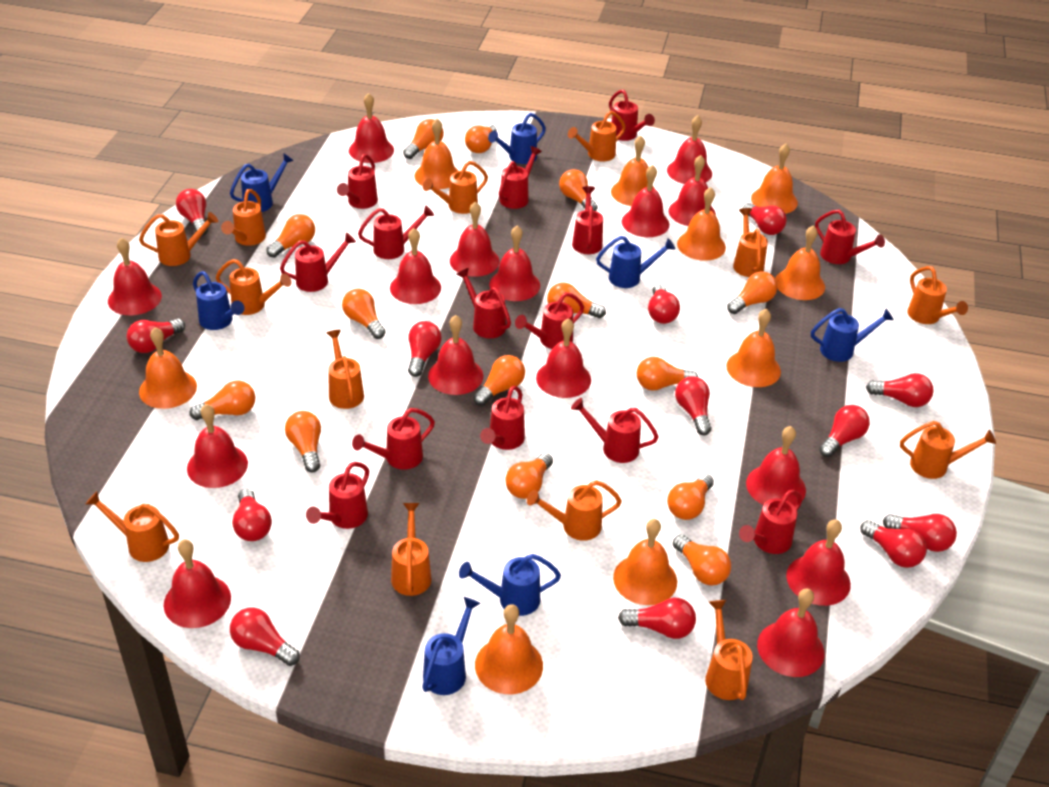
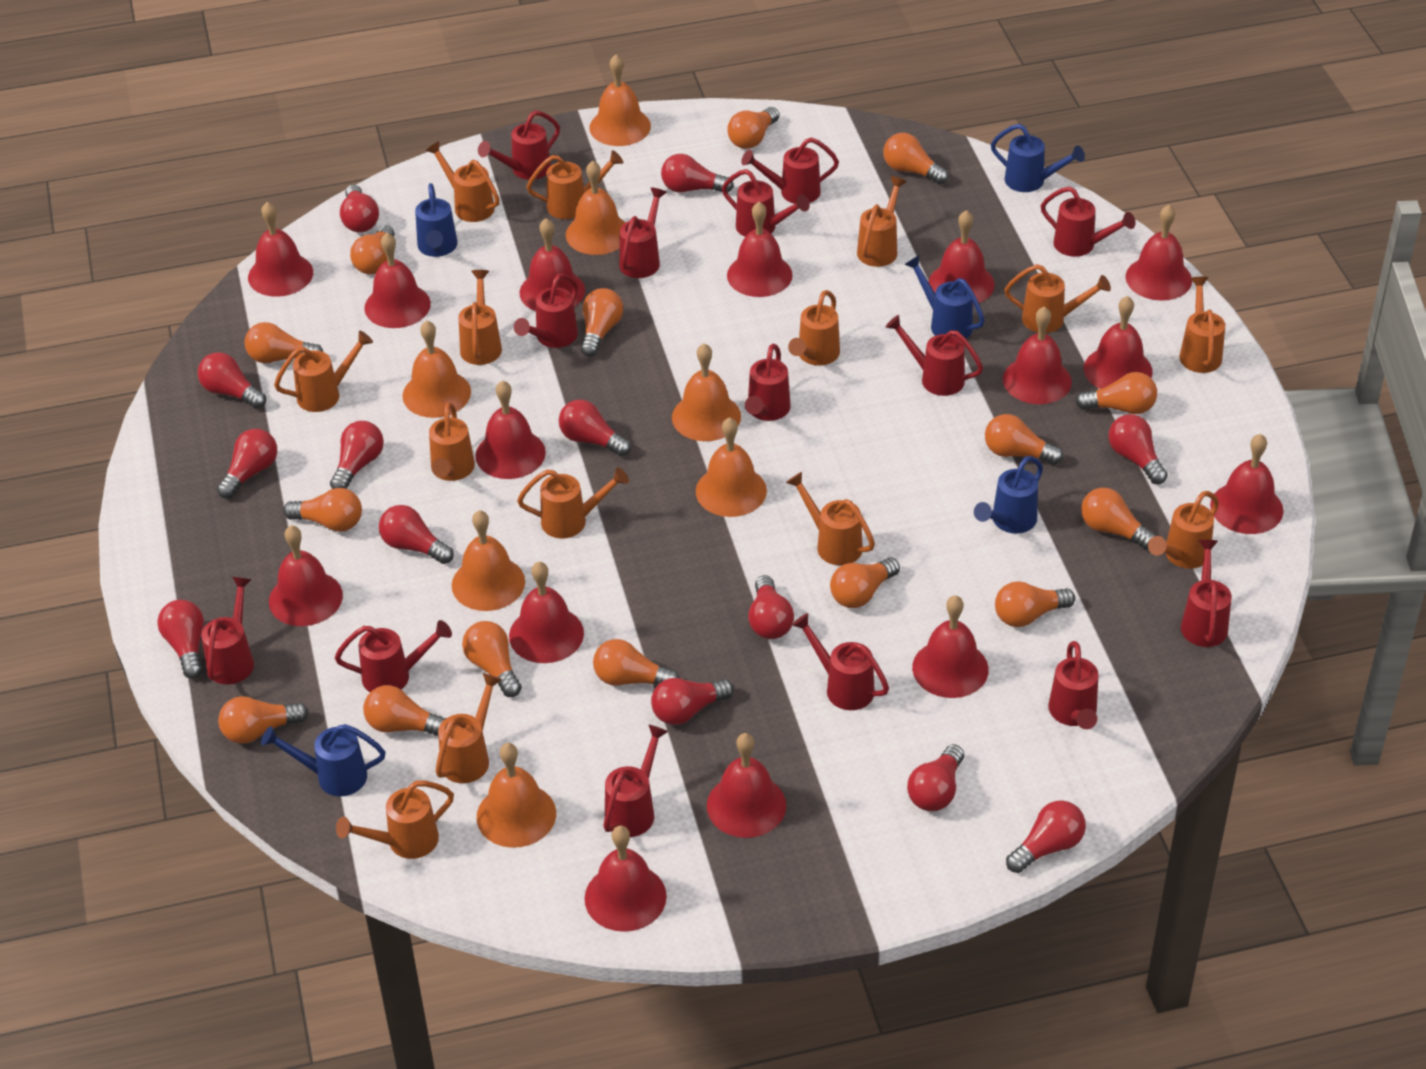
blue watering can: 7 -> 5
orange bell: 9 -> 7
orange light bulb: 14 -> 15
orange watering can: 13 -> 14

